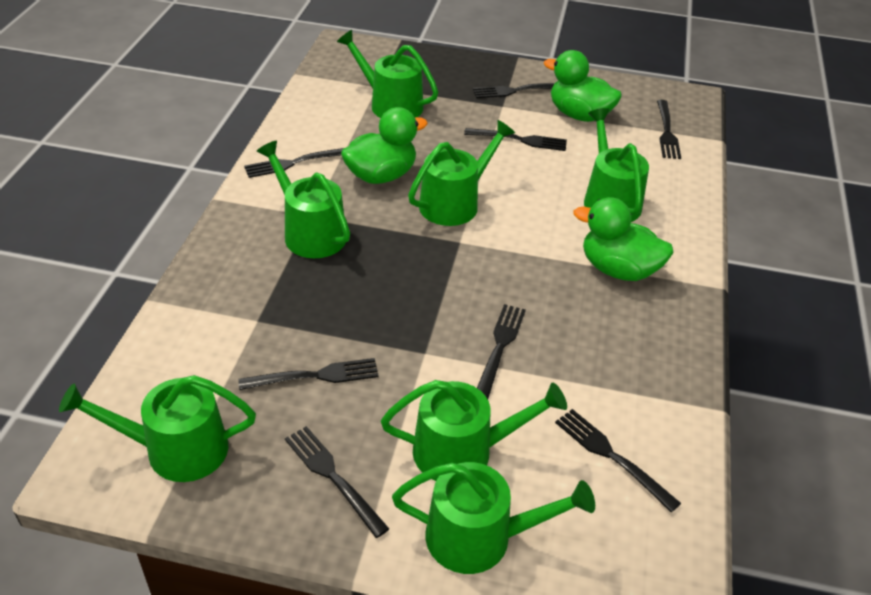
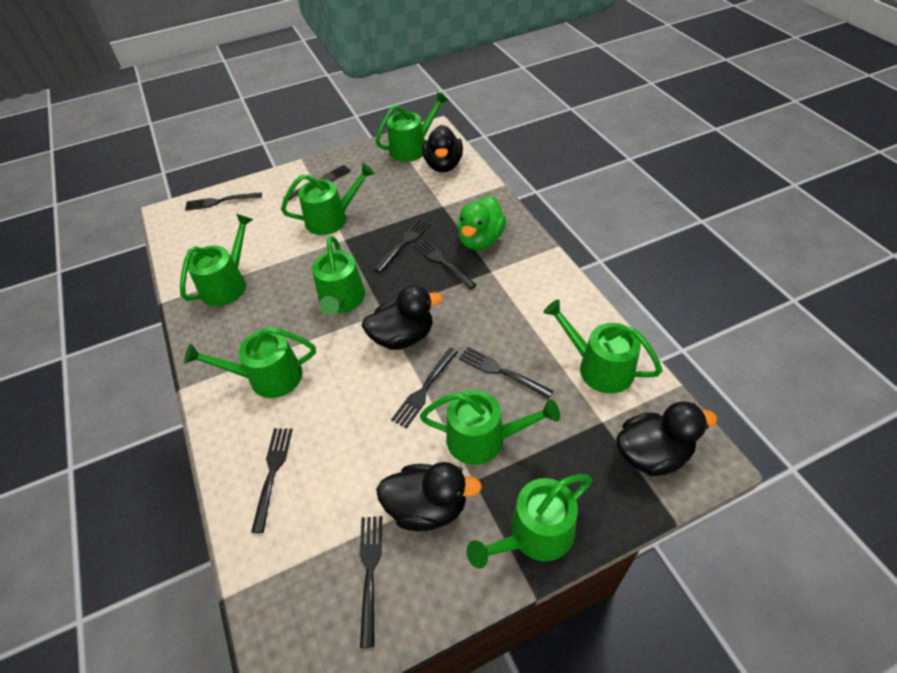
black duck: 0 -> 4
green duck: 3 -> 1
green watering can: 7 -> 8

